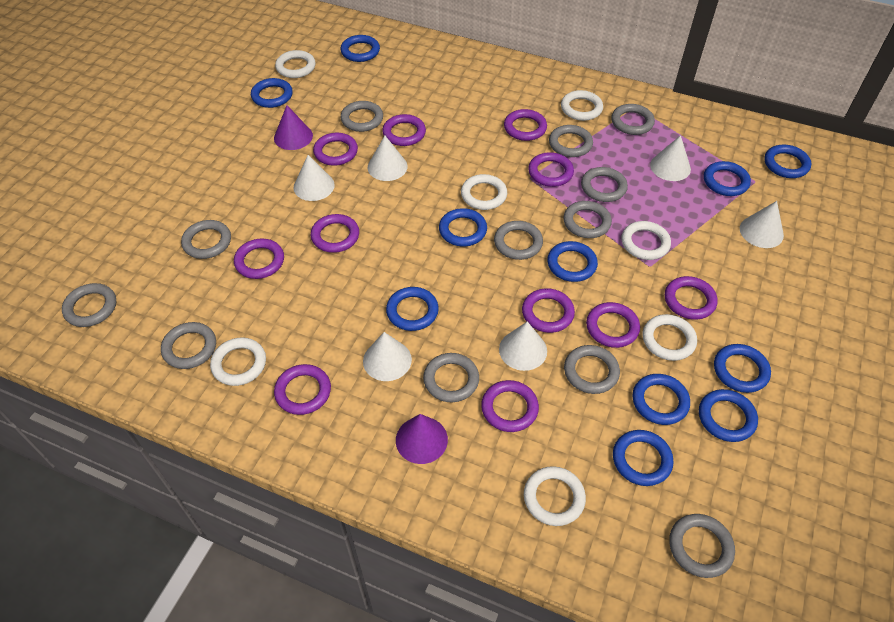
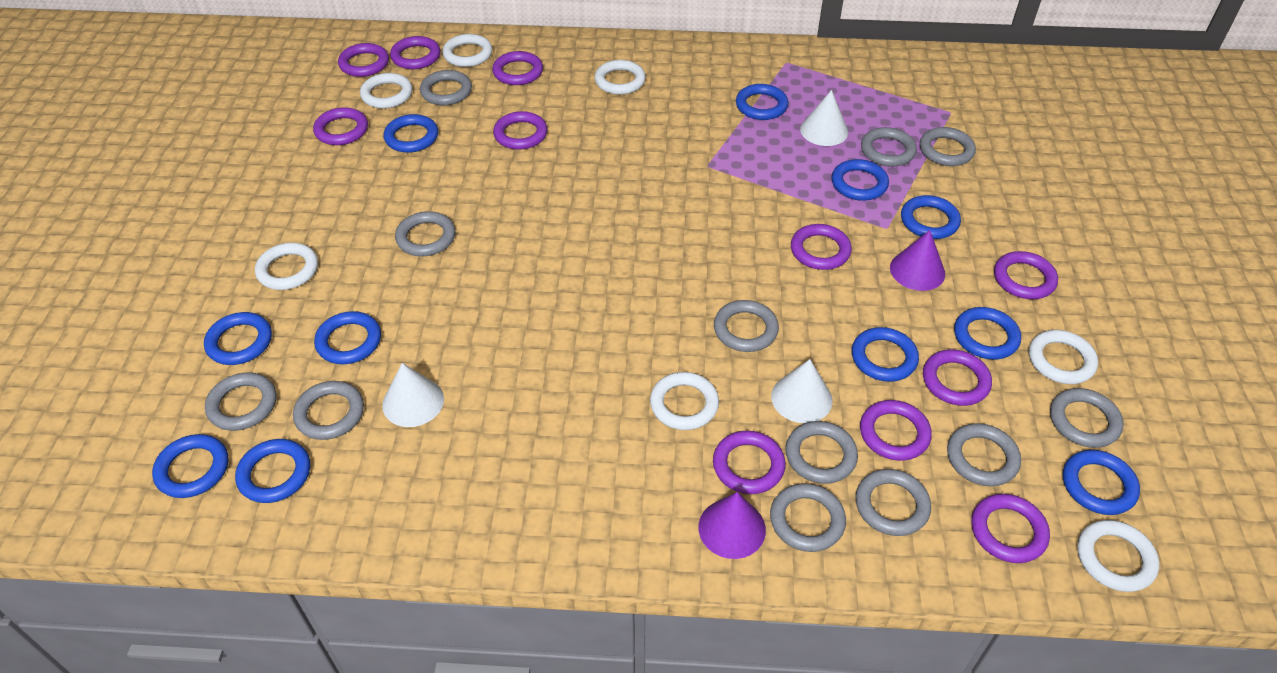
white cone: 6 -> 3

